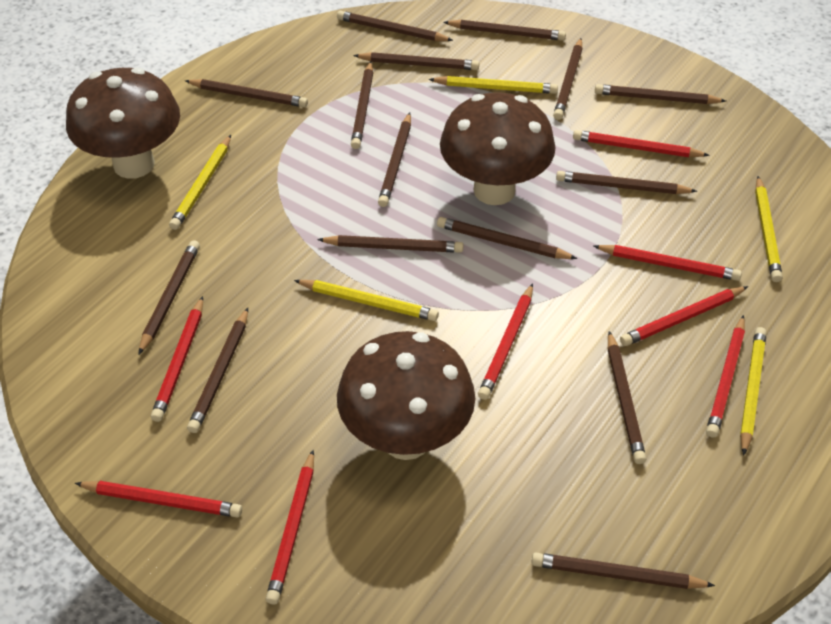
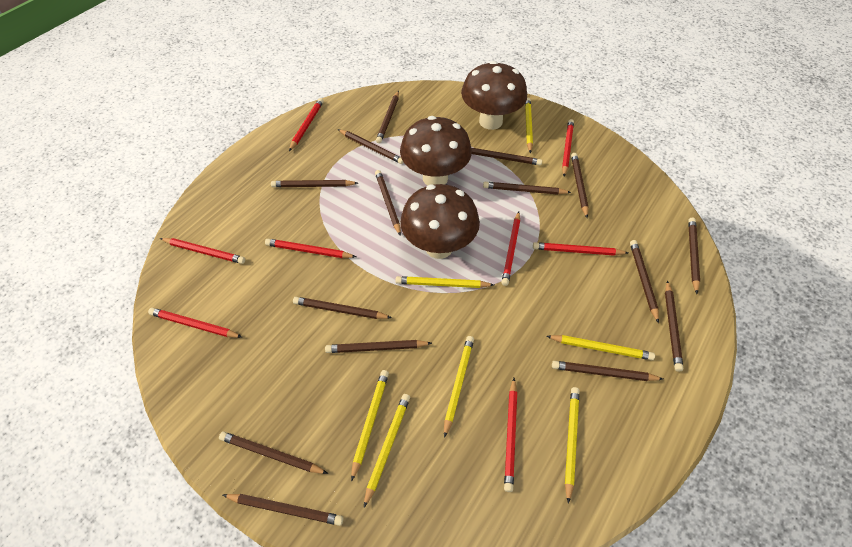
yellow pencil: 5 -> 7

